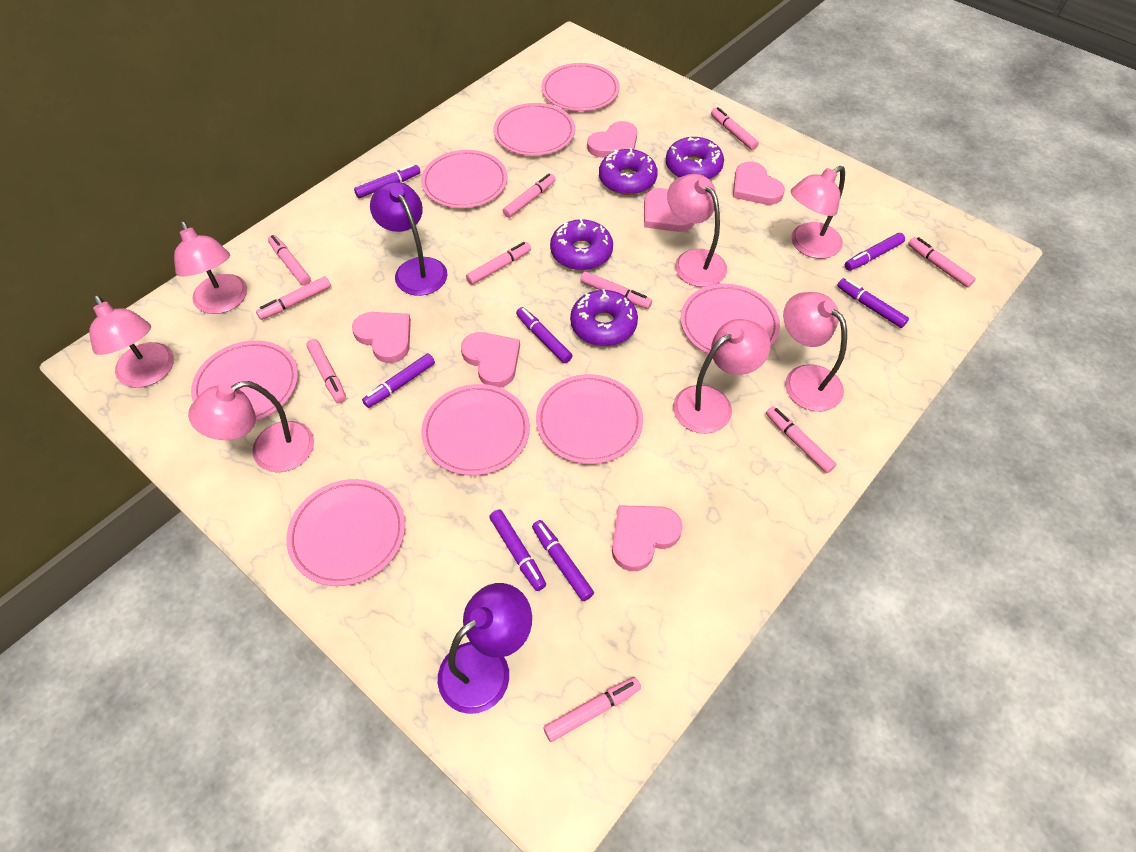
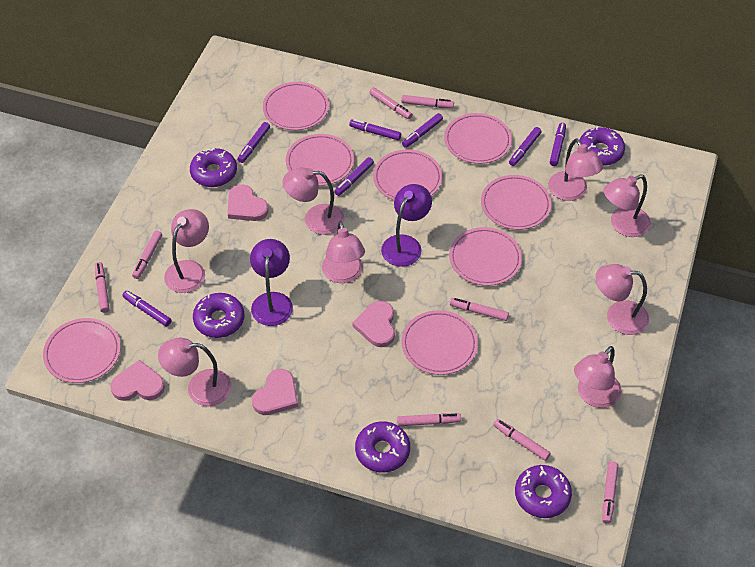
pink heart: 6 -> 4
pink lamp: 7 -> 8
pink marker: 10 -> 8
purple donut: 4 -> 5

